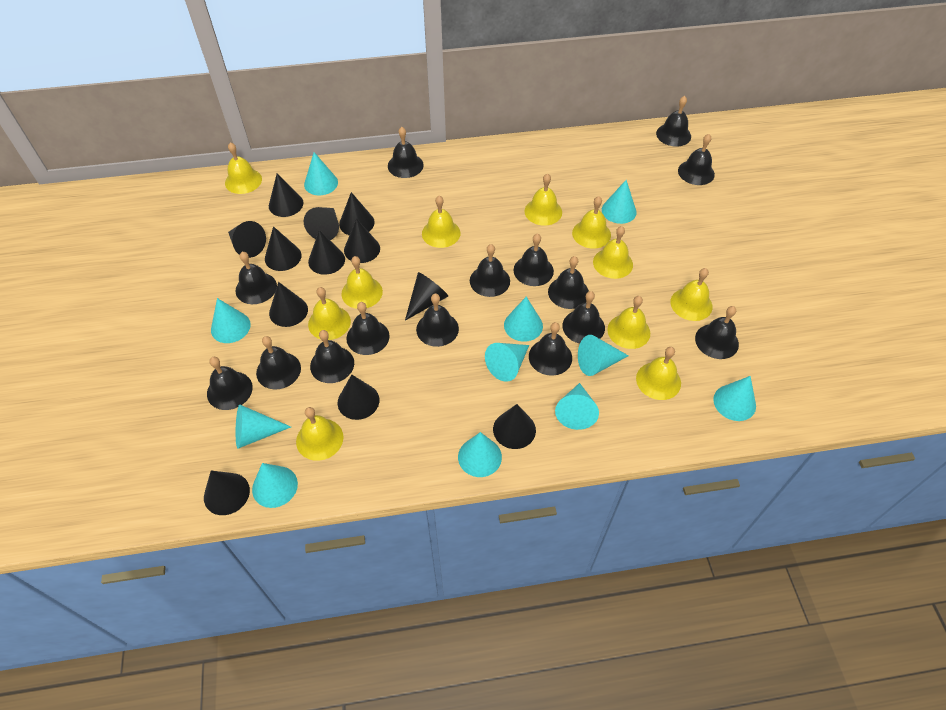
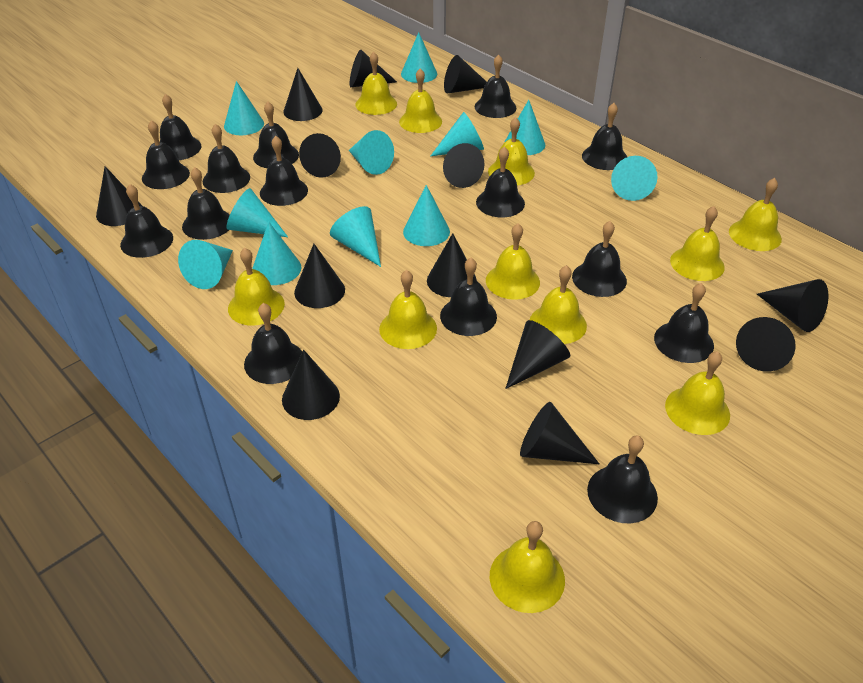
black cone: 12 -> 13

